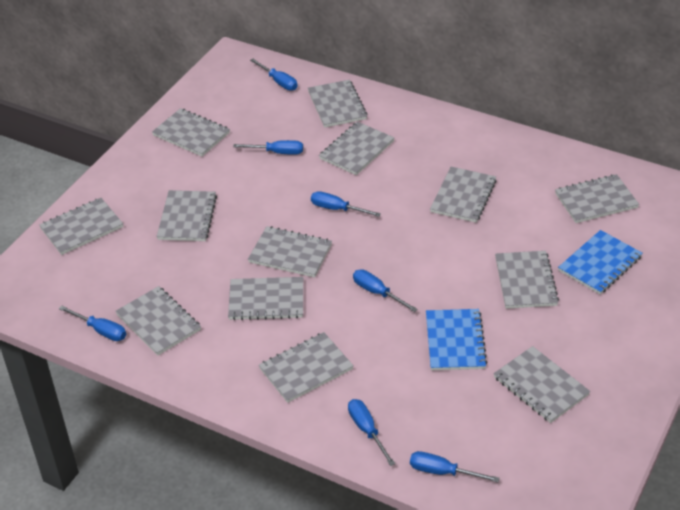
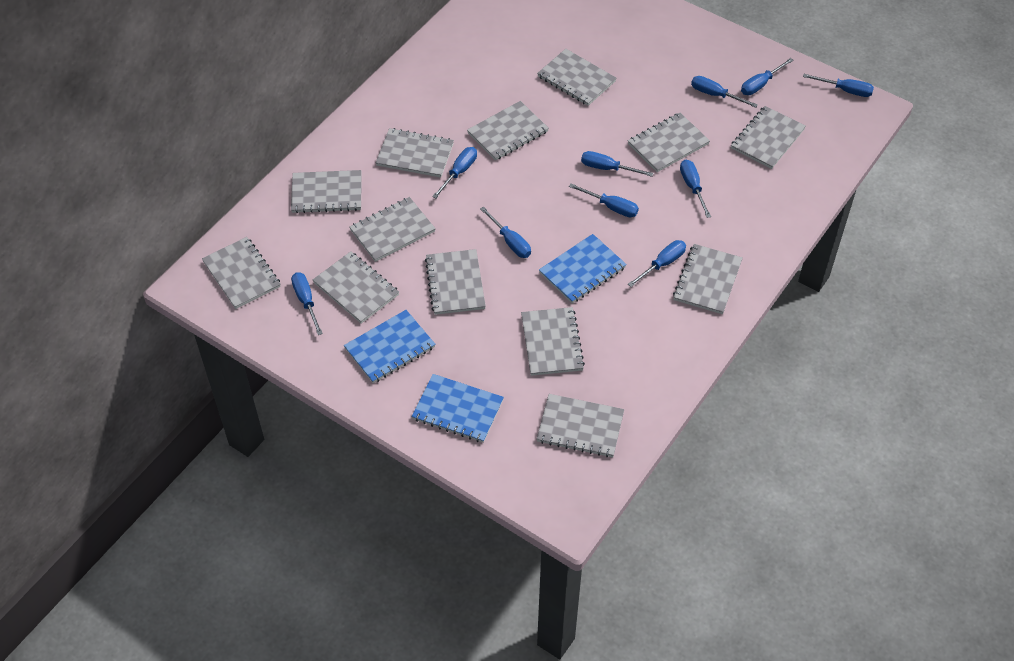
blue notebook: 2 -> 3
blue screwdriver: 7 -> 10

